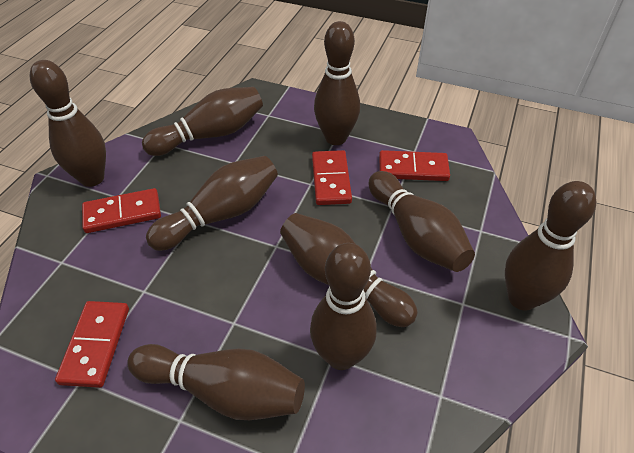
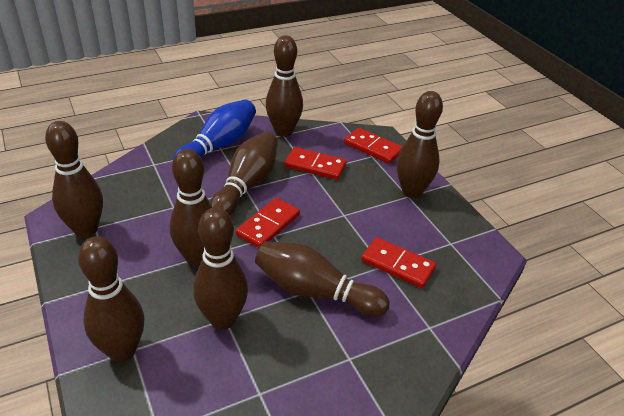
blue bowling pin: 0 -> 1
brown bowling pin: 9 -> 8

